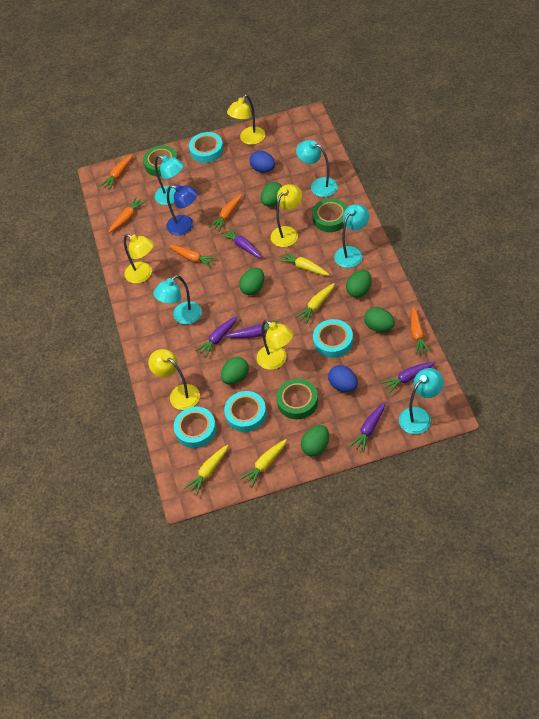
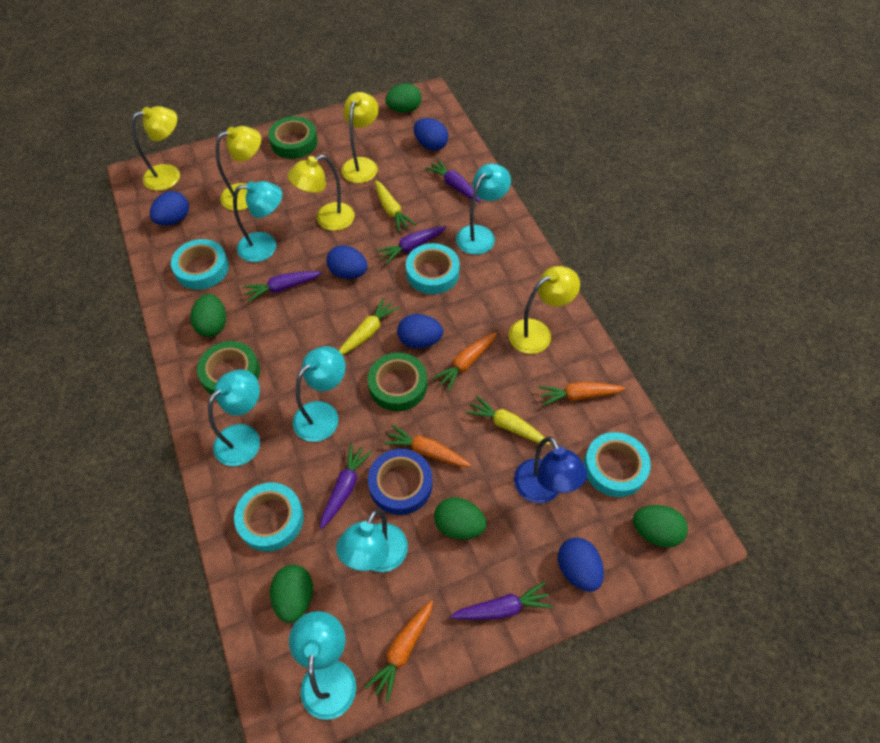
blue egg: 2 -> 5
blue tape: 0 -> 1
green egg: 6 -> 5
orange carrot: 5 -> 4
turquoise lamp: 5 -> 6
yellow carrot: 4 -> 3

